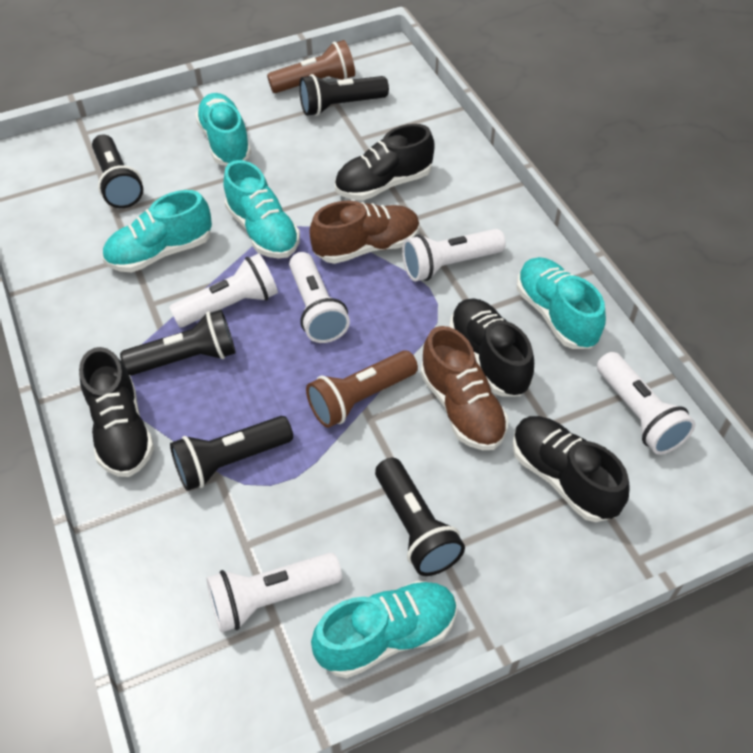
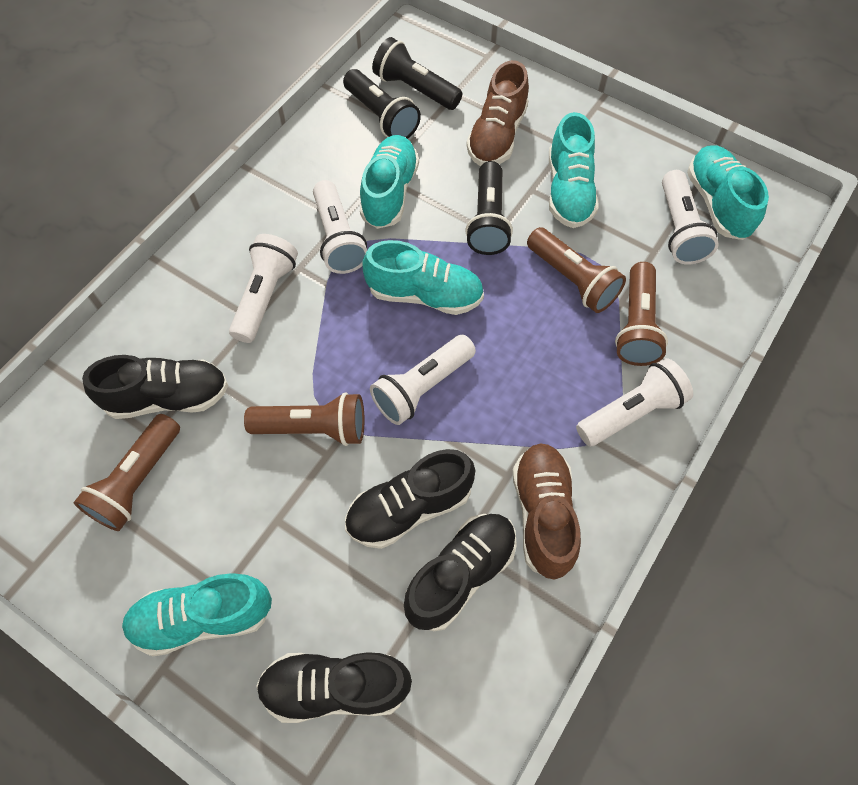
black flashlight: 5 -> 3
brown flashlight: 2 -> 4

